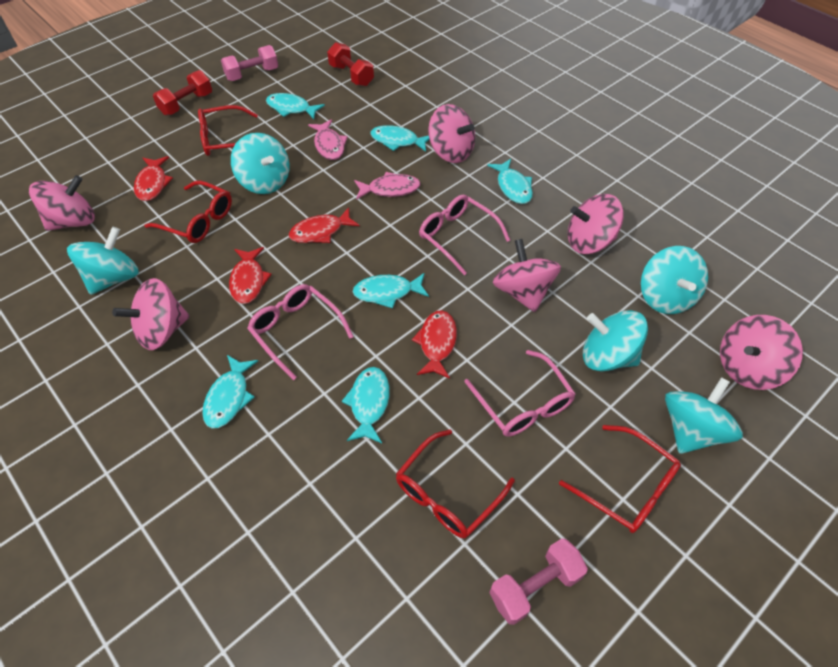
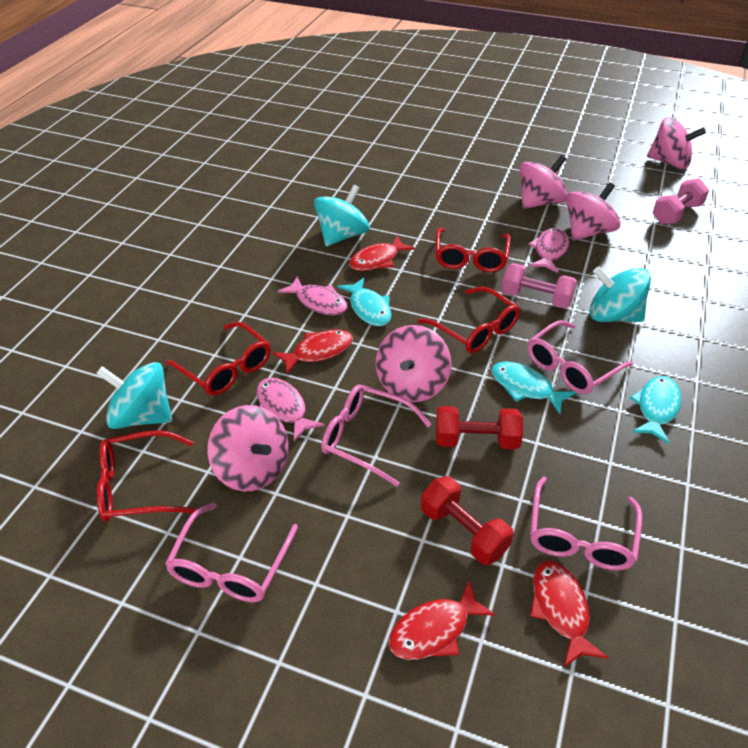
pink fish: 2 -> 3
pink glasses: 3 -> 4
pink spinning top: 6 -> 5
turquoise fish: 6 -> 3
turquoise spinning top: 5 -> 3

